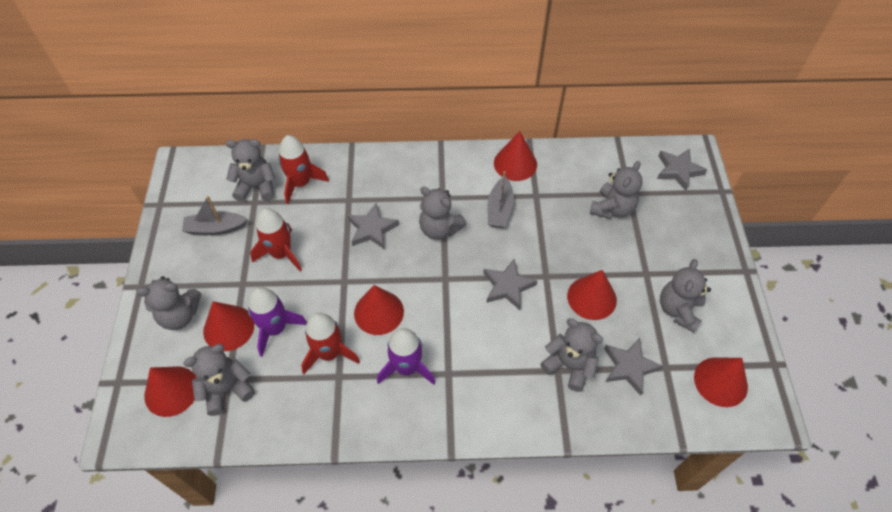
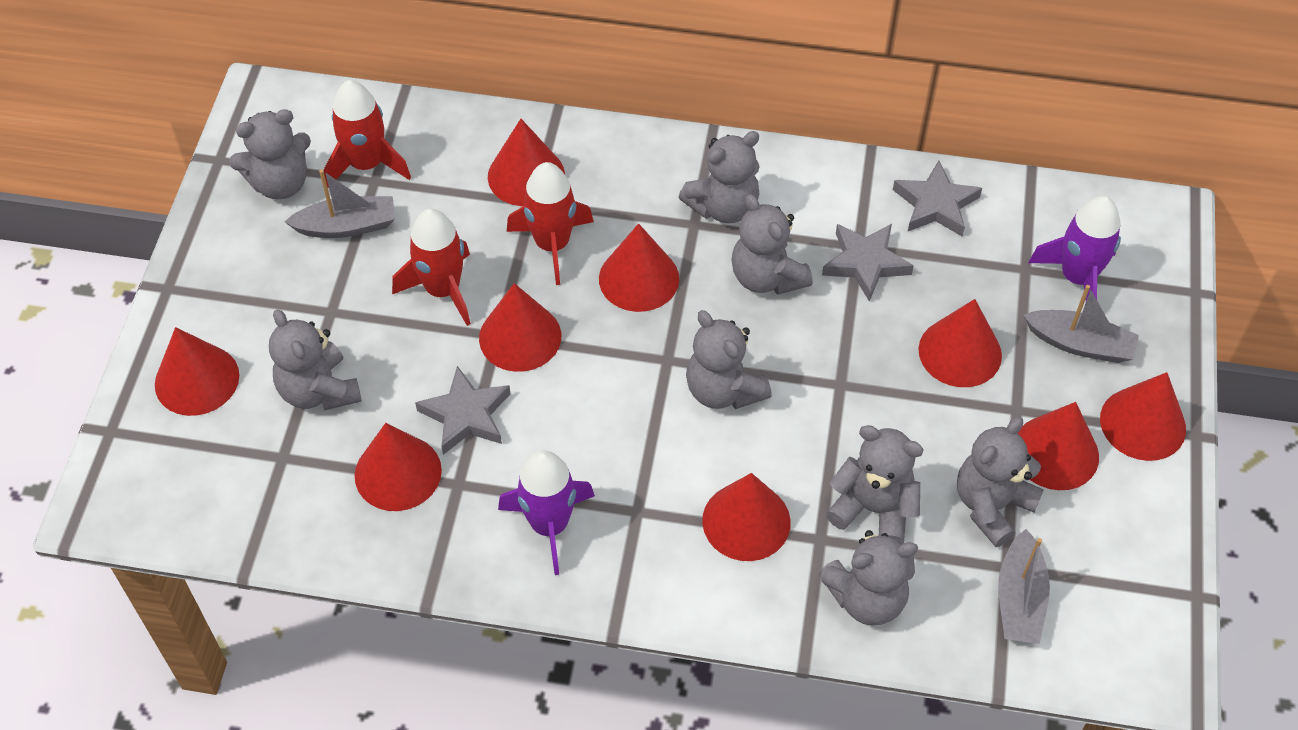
grey boat: 2 -> 3
grey star: 4 -> 3
grey teddy bear: 7 -> 8
red cone: 6 -> 9

